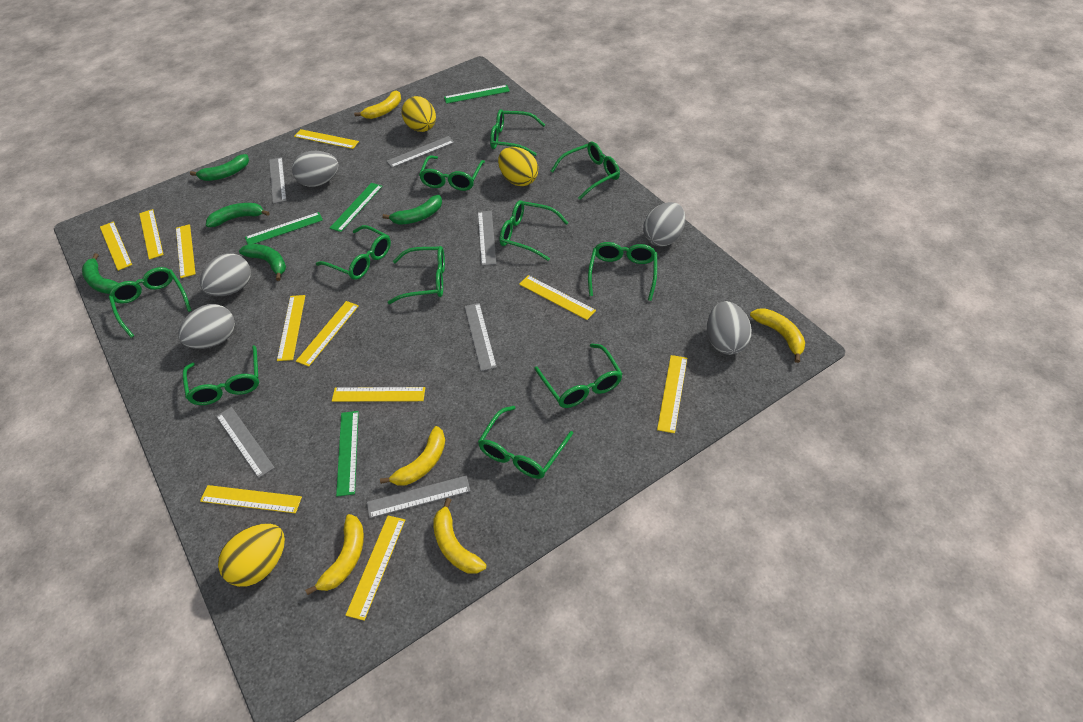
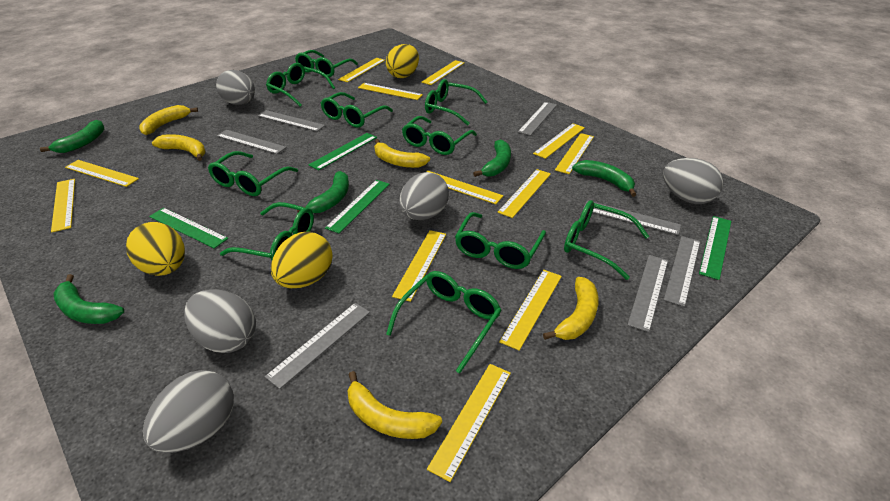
green glasses: 11 -> 10
grey ruler: 6 -> 7
yellow ruler: 11 -> 12

